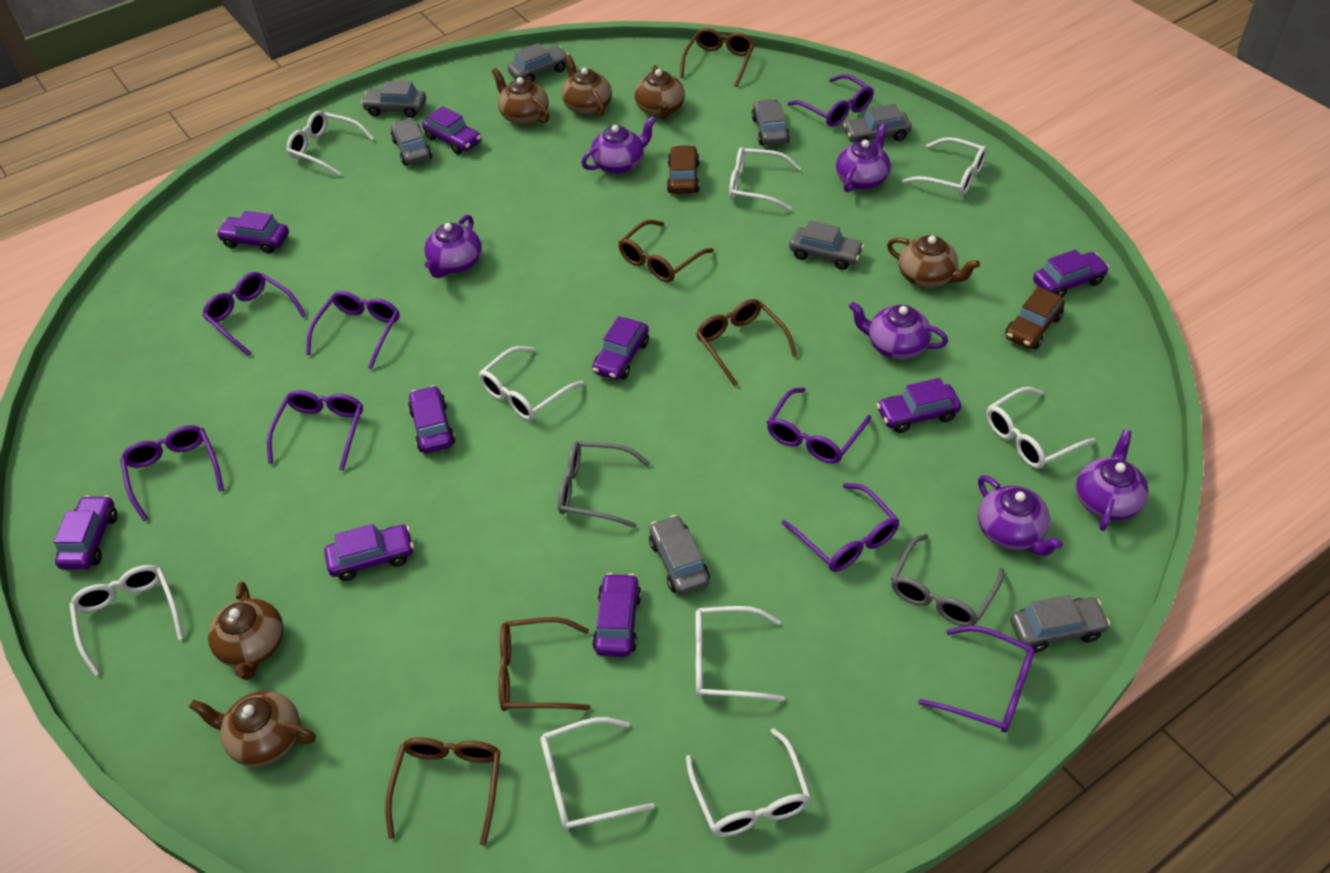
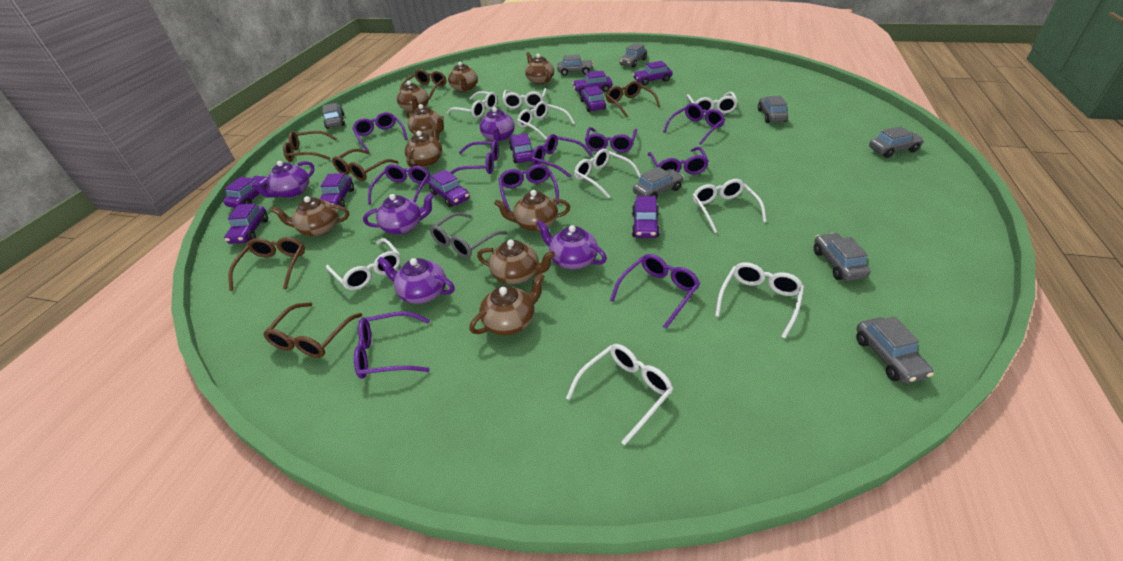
brown car: 2 -> 0
brown glasses: 5 -> 6
brown teapot: 6 -> 9
grey glasses: 2 -> 1
purple glasses: 8 -> 10
purple teapot: 6 -> 5

